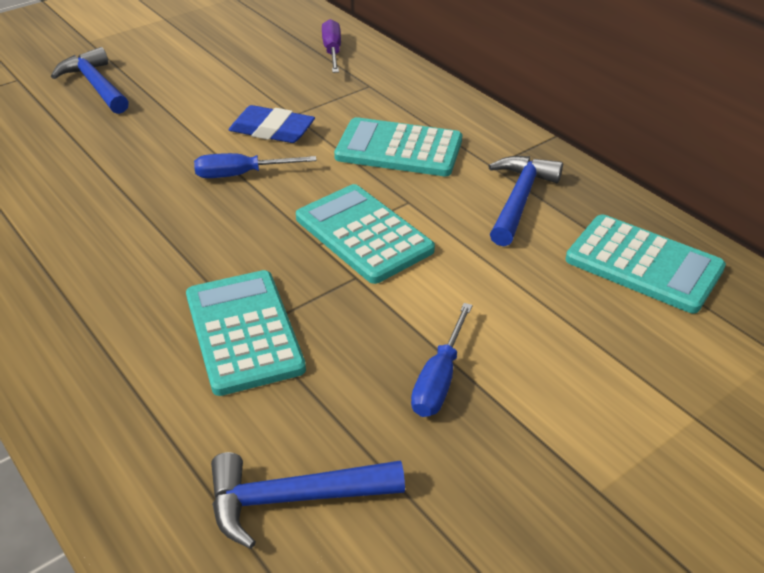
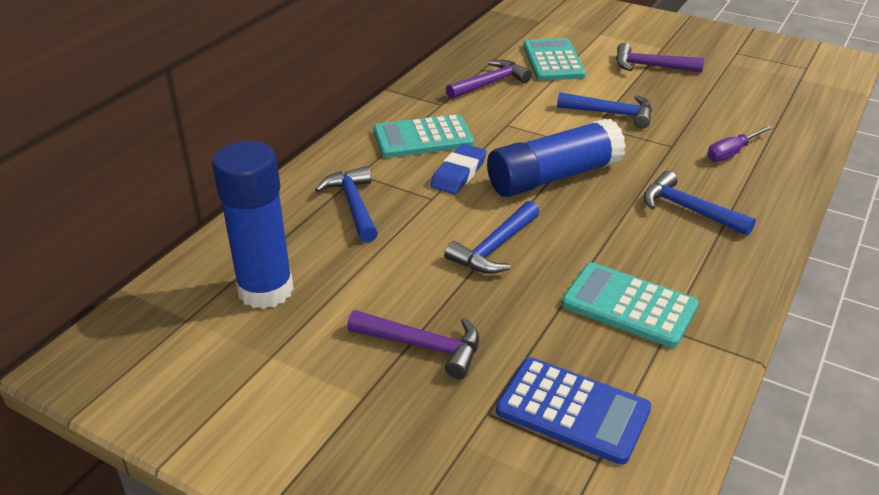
blue calculator: 0 -> 1
blue glue stick: 0 -> 2
blue hammer: 3 -> 4
blue screwdriver: 2 -> 0
purple hammer: 0 -> 3
turquoise calculator: 4 -> 3

